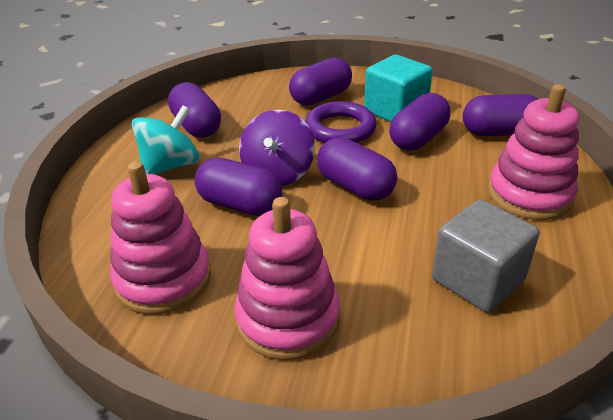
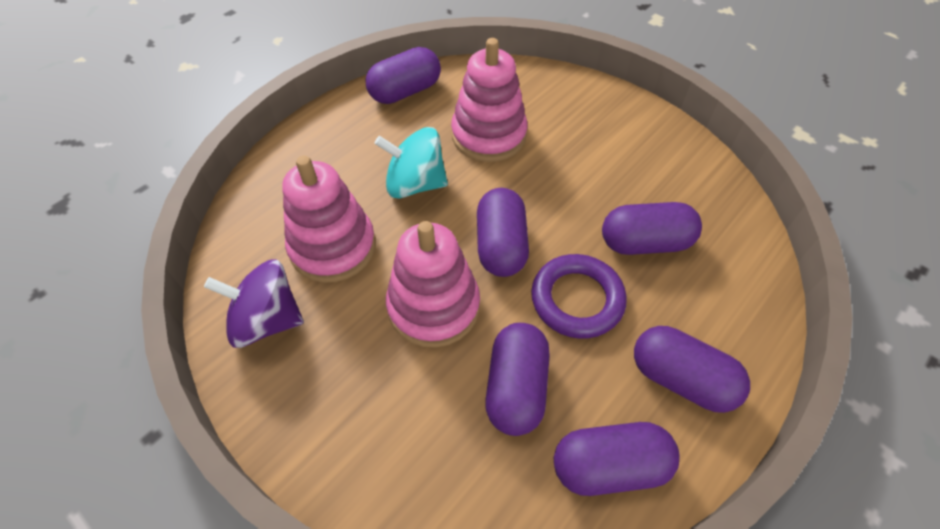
grey cube: 1 -> 0
turquoise cube: 1 -> 0

